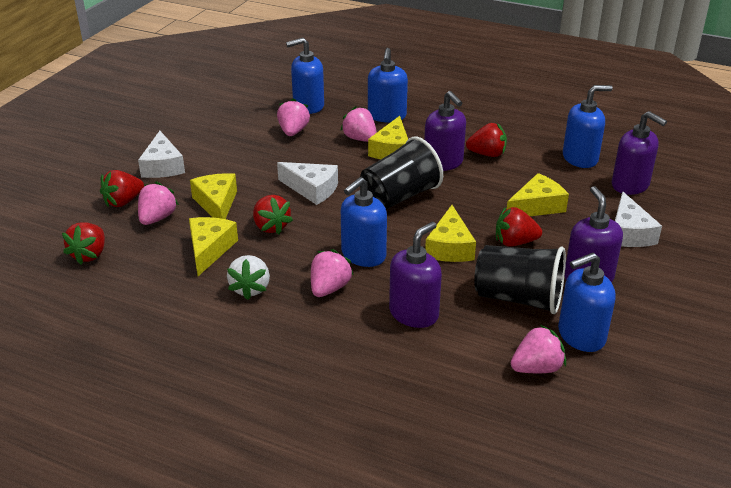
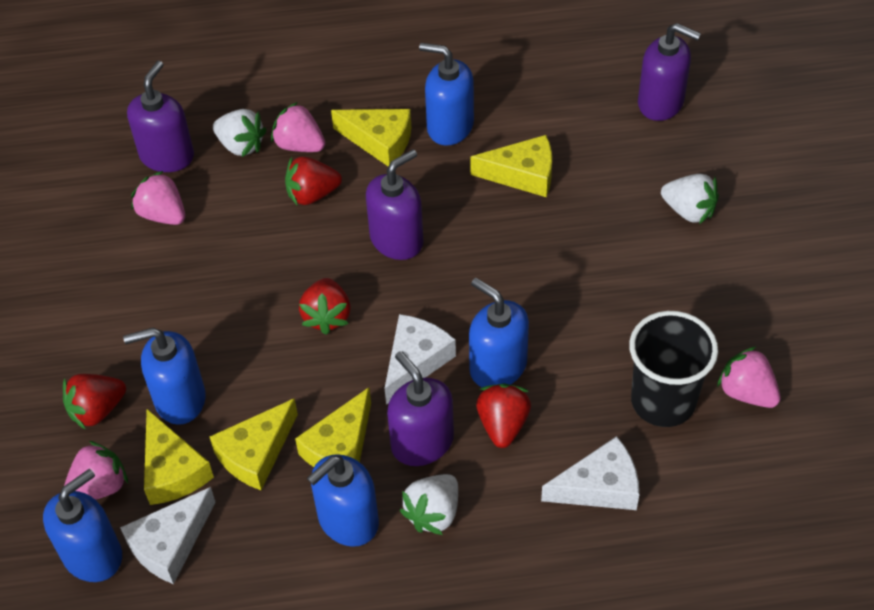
black cup: 2 -> 1
pink strawberry: 5 -> 4
red strawberry: 5 -> 4
white strawberry: 1 -> 3

